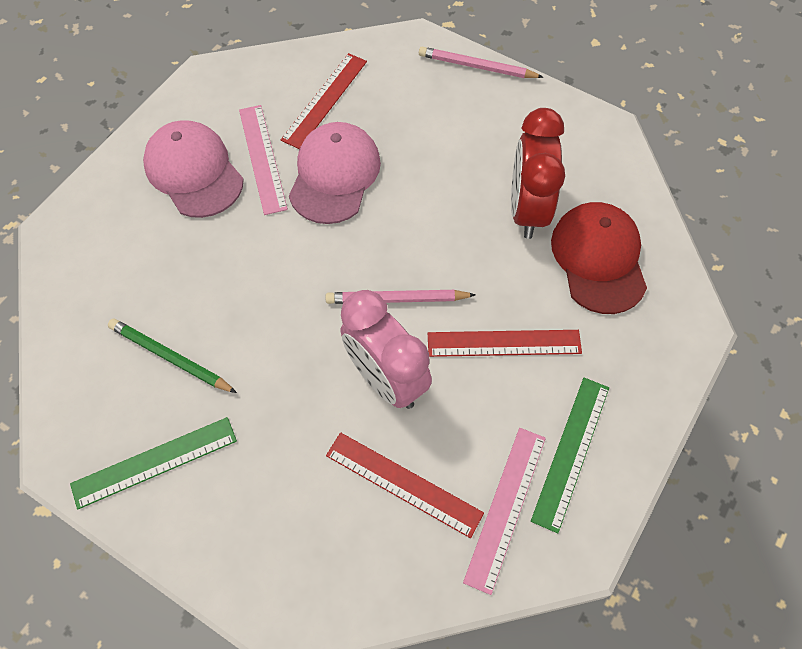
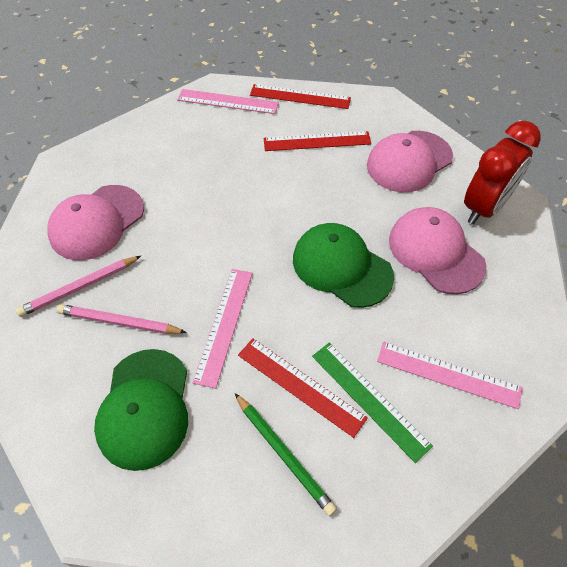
green cap: 0 -> 2
green ruler: 2 -> 1
pink cap: 2 -> 3
pink clock: 1 -> 0
pink ruler: 2 -> 3
red cap: 1 -> 0

